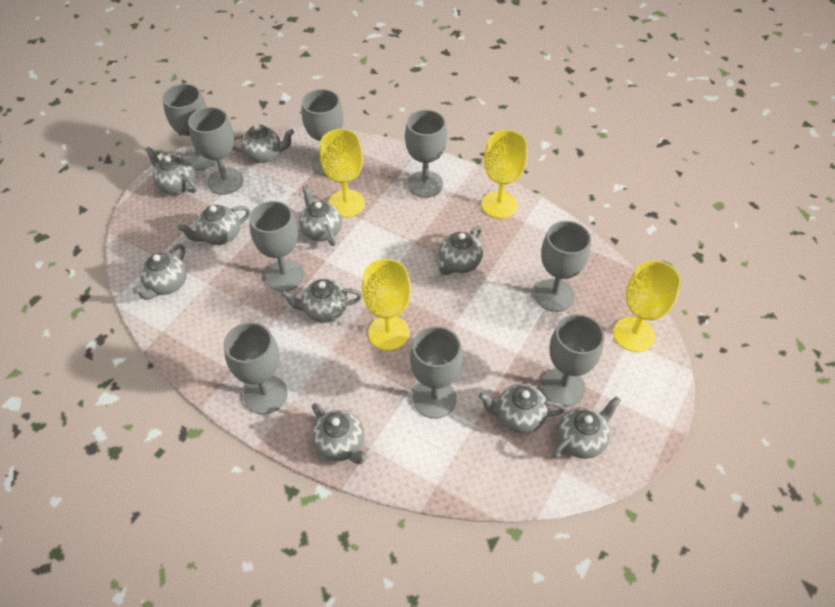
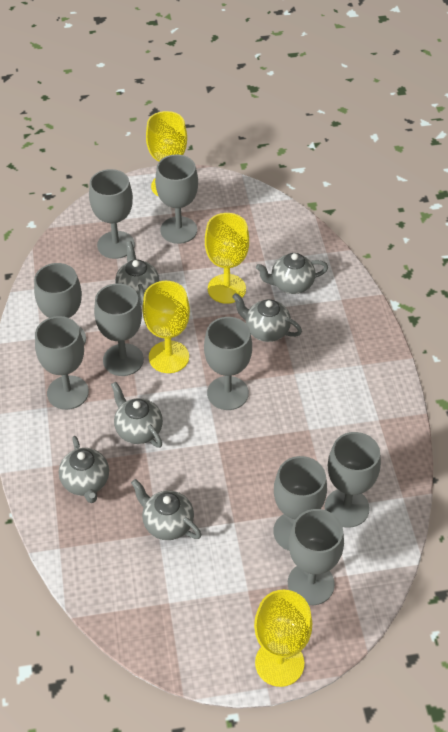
grey teapot: 10 -> 6

